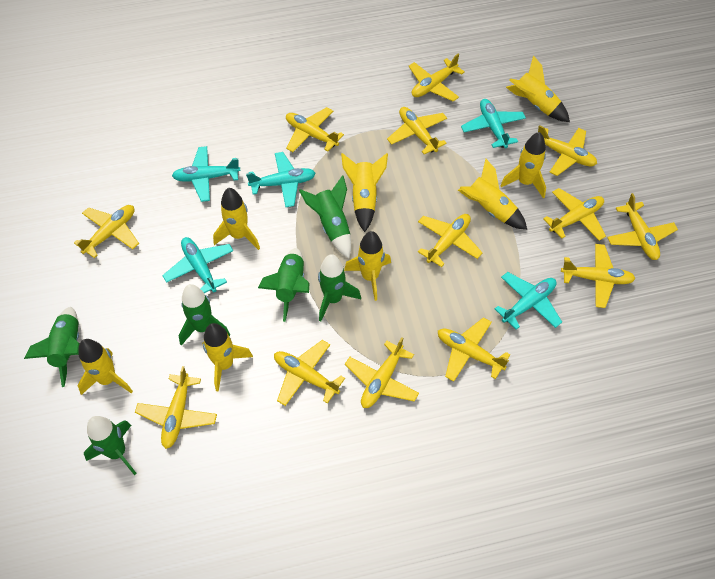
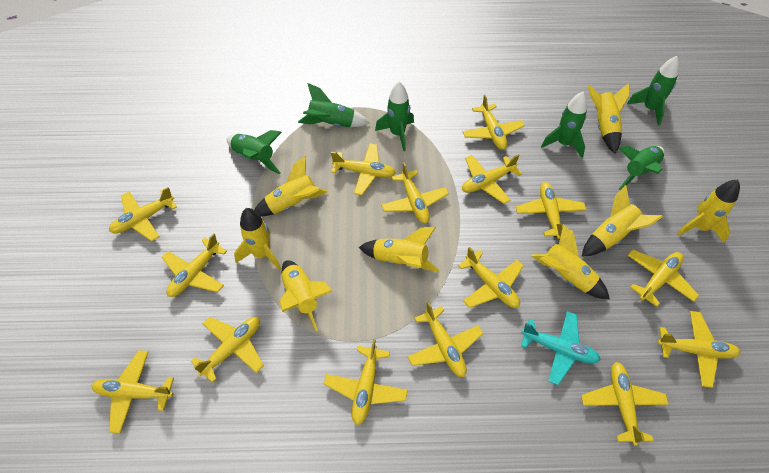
turquoise plane: 5 -> 1
yellow plane: 13 -> 15

